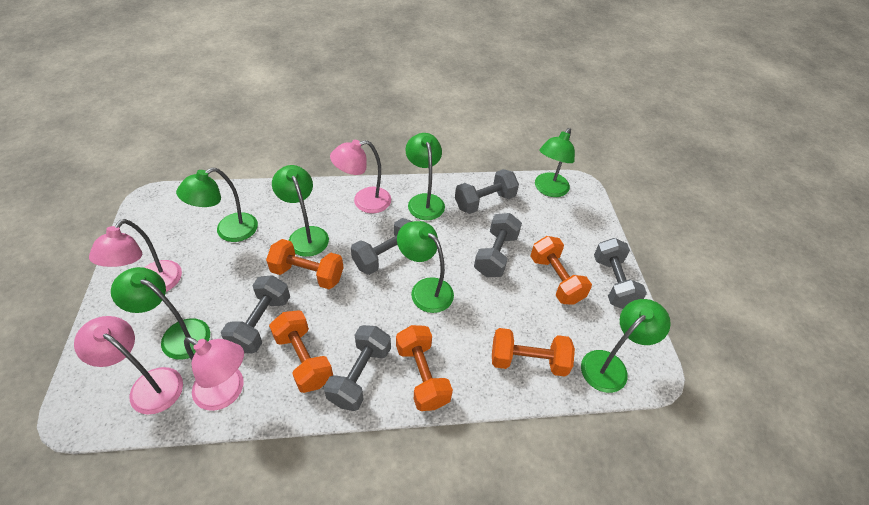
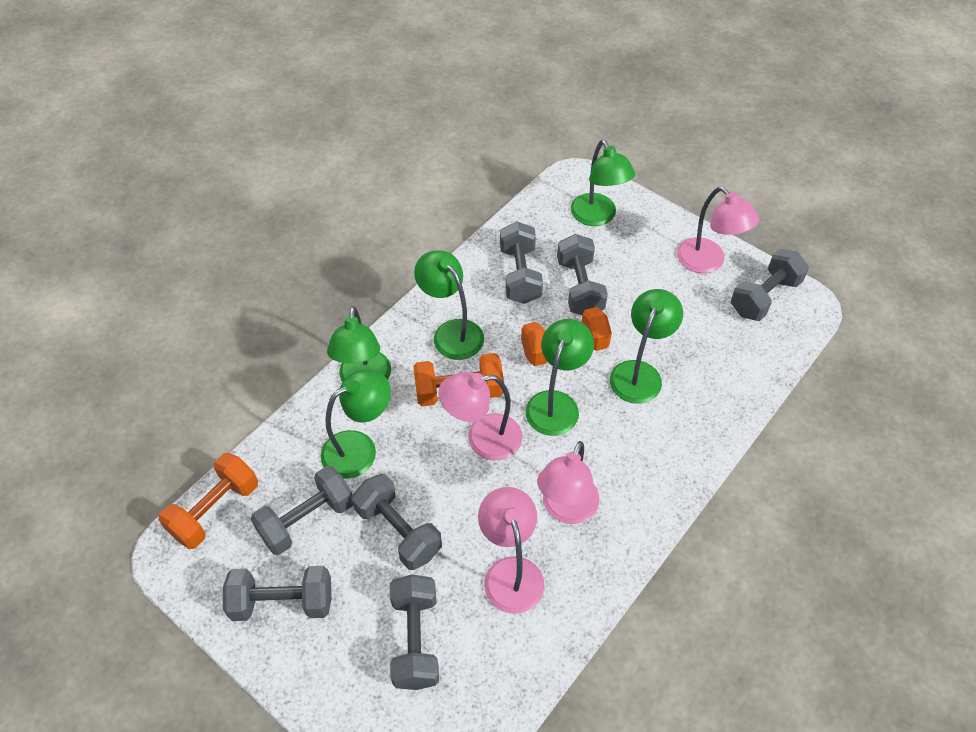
green lamp: 7 -> 6
grey dumbbell: 6 -> 7
orange dumbbell: 5 -> 3

